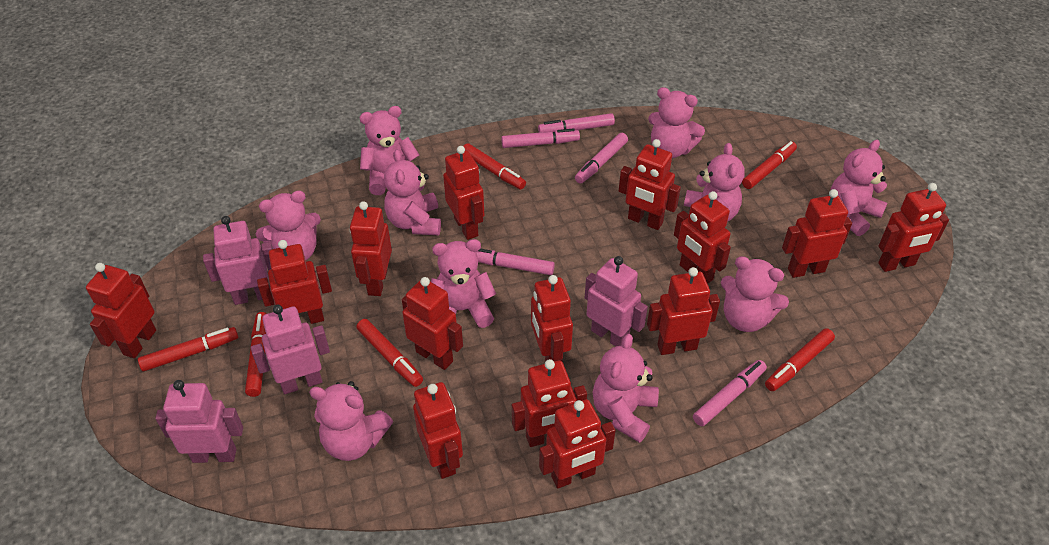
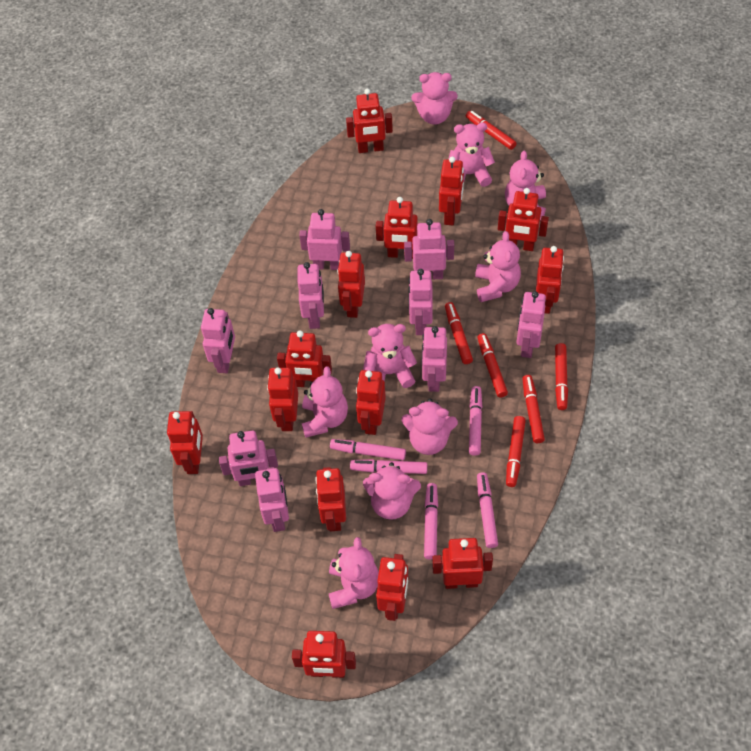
pink robot: 4 -> 9
pink teddy bear: 10 -> 9

